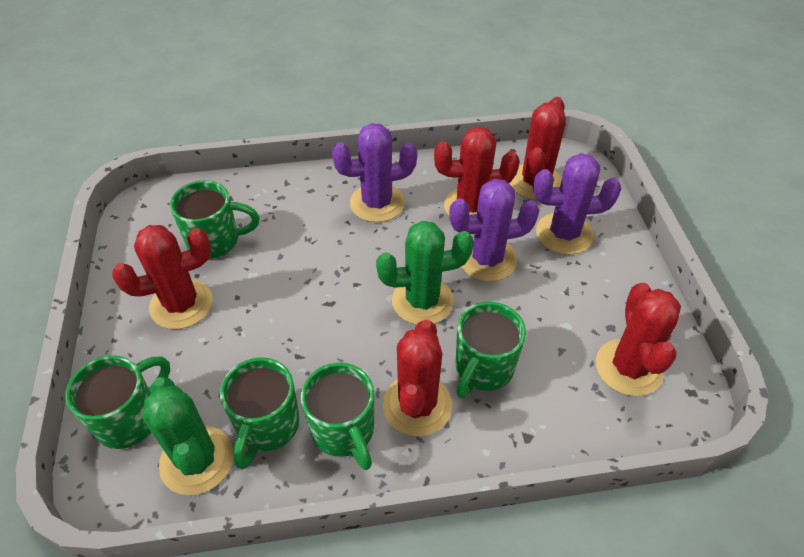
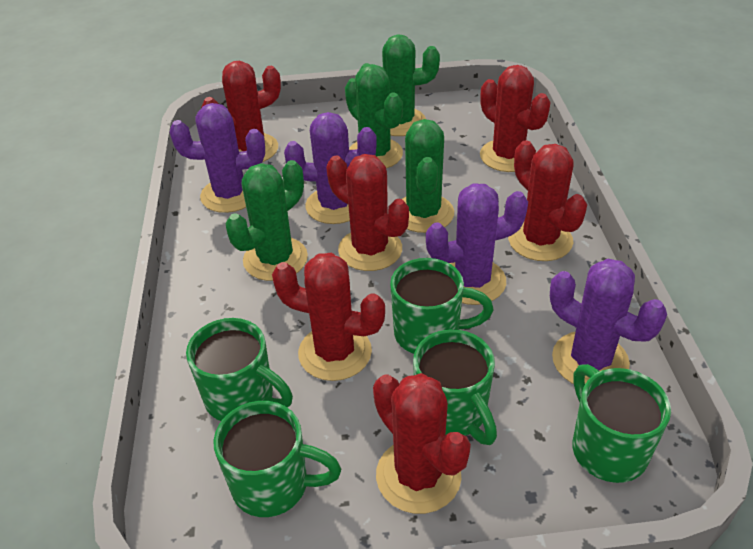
green cactus: 2 -> 4
purple cactus: 3 -> 4
red cactus: 5 -> 6

